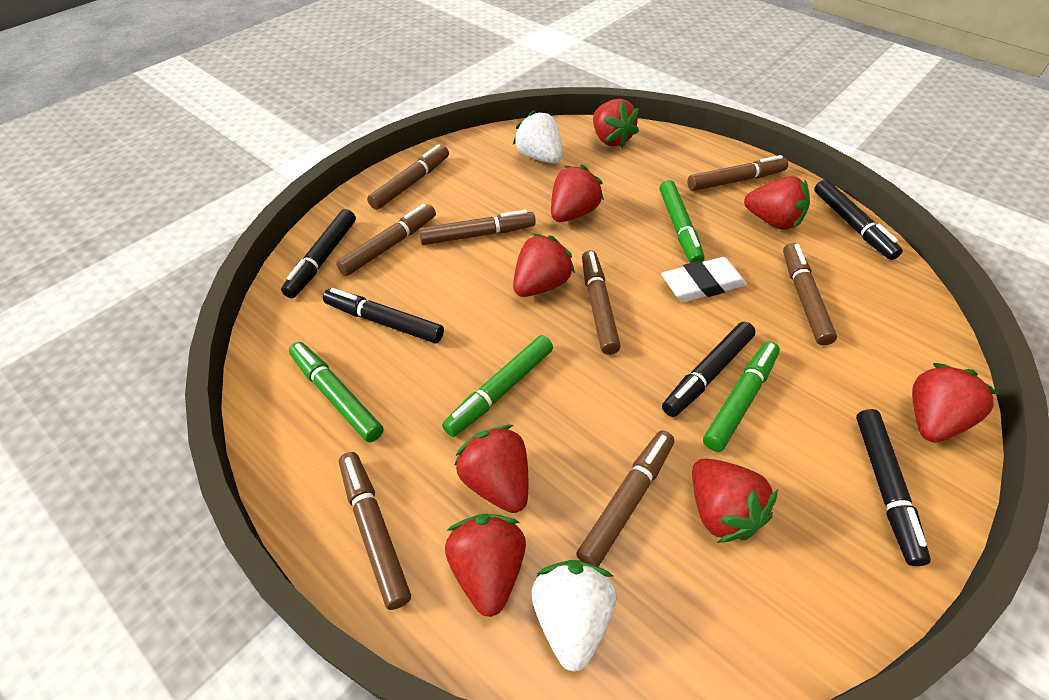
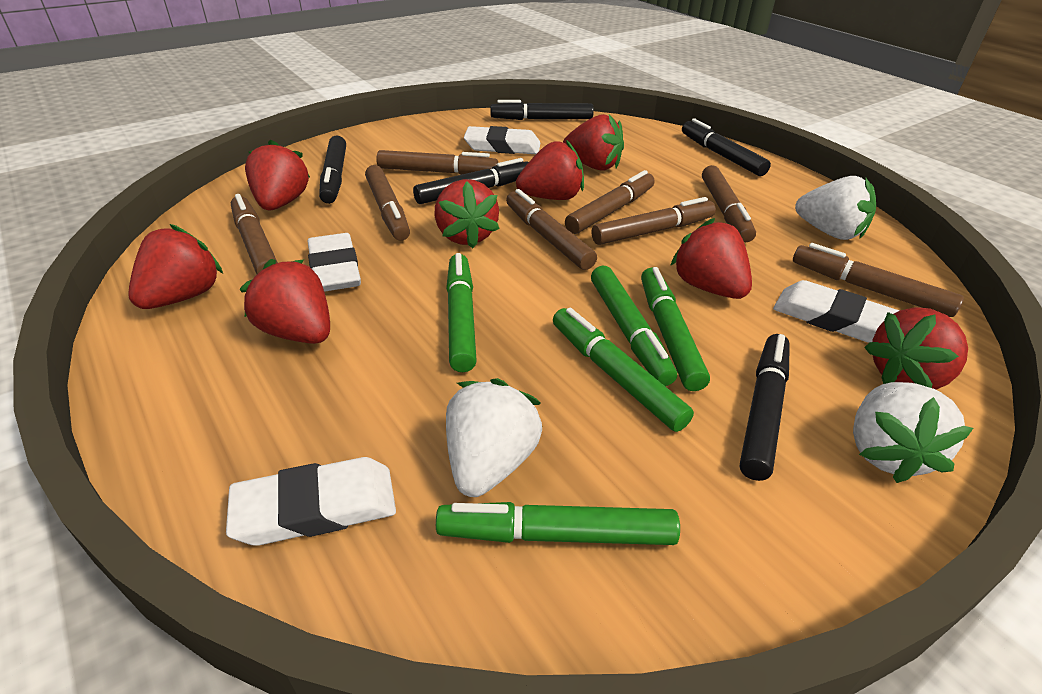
green marker: 4 -> 5
white eraser: 1 -> 4
white strawberry: 2 -> 3

